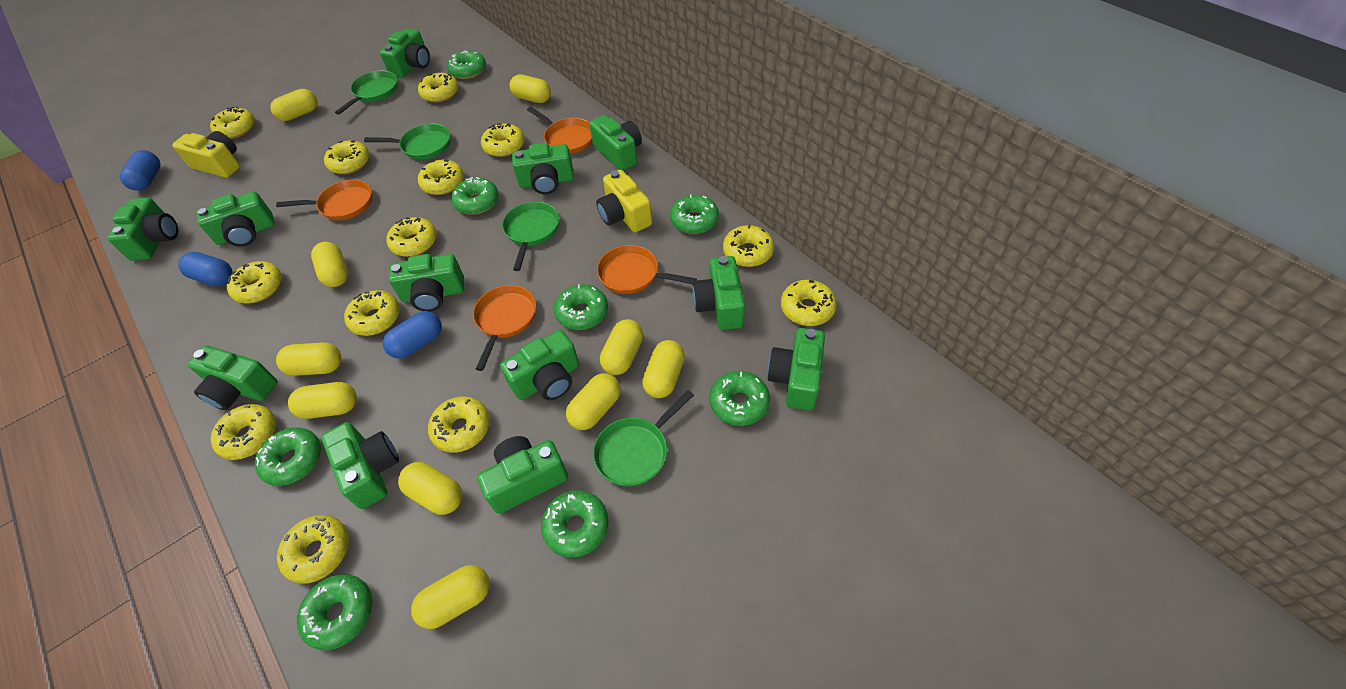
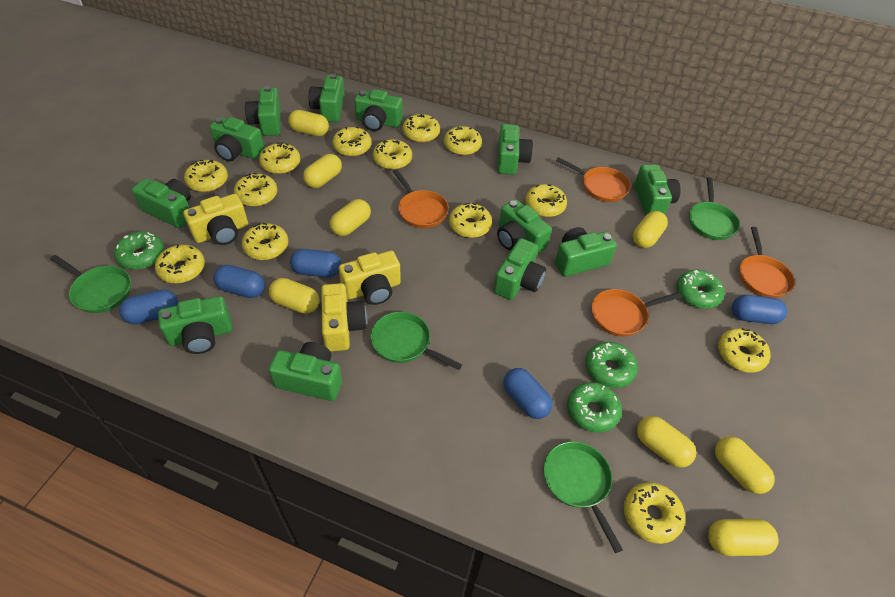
blue capsule: 3 -> 5
green donut: 8 -> 4
yellow camera: 2 -> 3
yellow capsule: 10 -> 8

